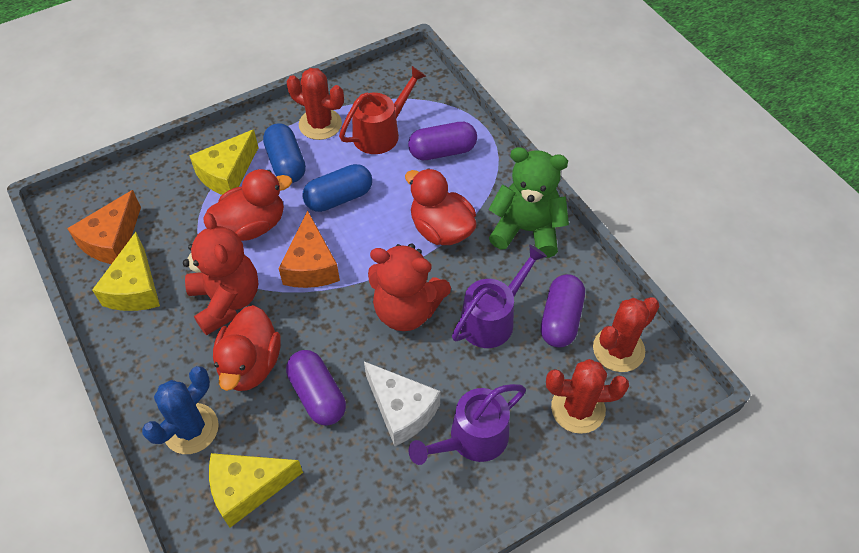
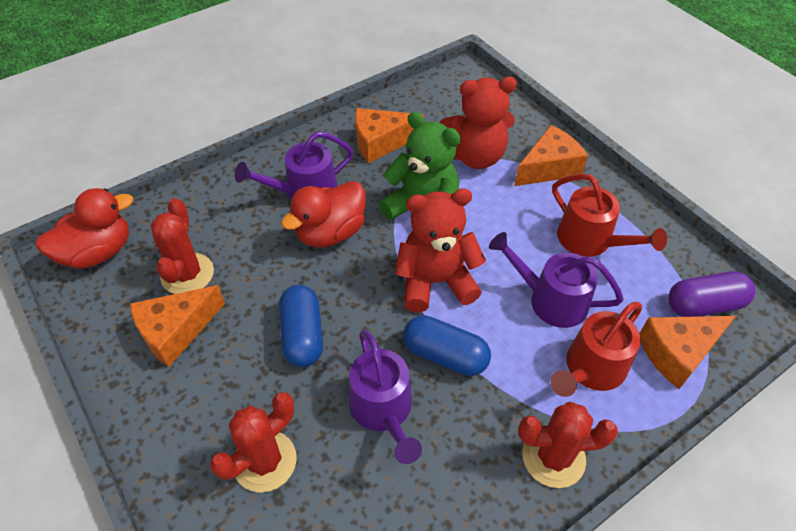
blue cactus: 1 -> 0
orange cheese: 2 -> 4
purple capsule: 3 -> 1
purple watering can: 2 -> 3
red duck: 3 -> 2
red watering can: 1 -> 2
white cheese: 1 -> 0
yellow cheese: 3 -> 0

